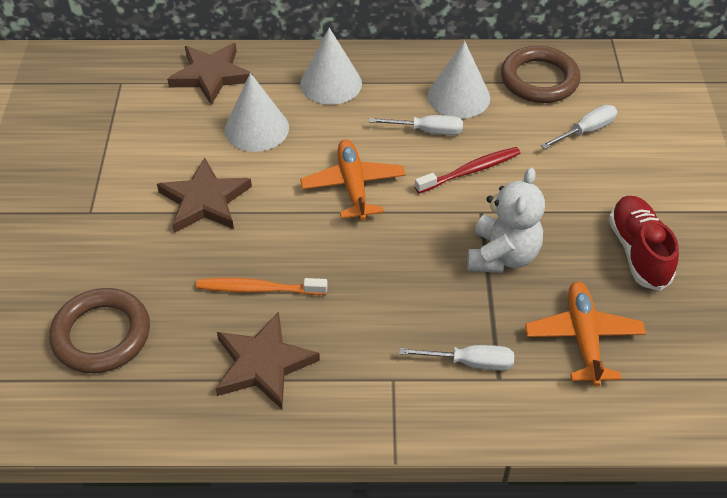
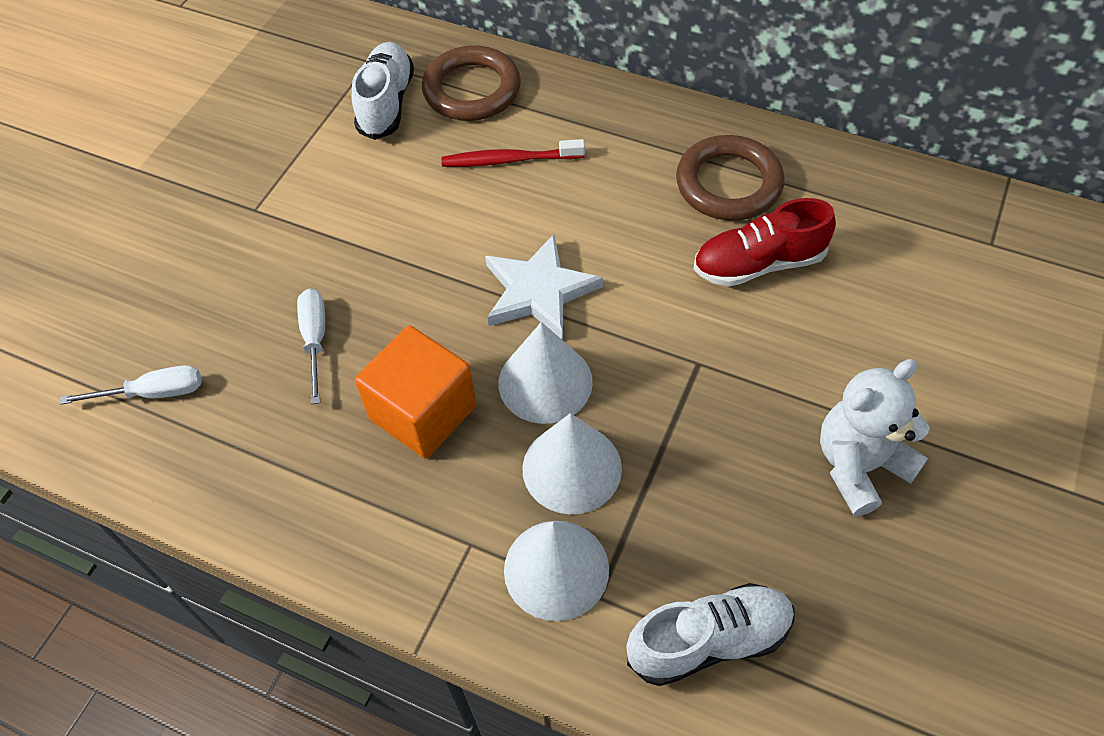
brown star: 3 -> 0
orange cube: 0 -> 1
orange plane: 2 -> 0
orange toothbrush: 1 -> 0
white screwdriver: 3 -> 2
white shoe: 0 -> 2
white star: 0 -> 1

